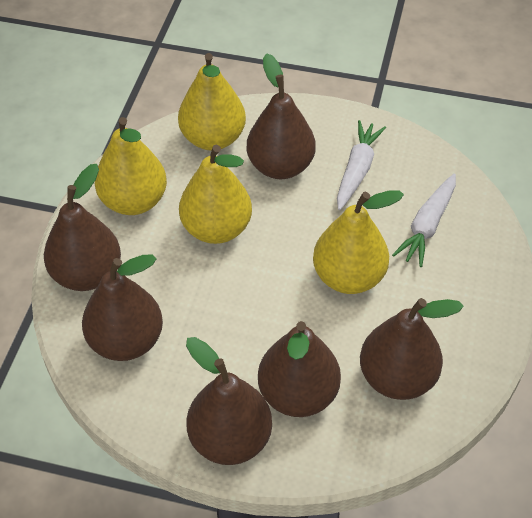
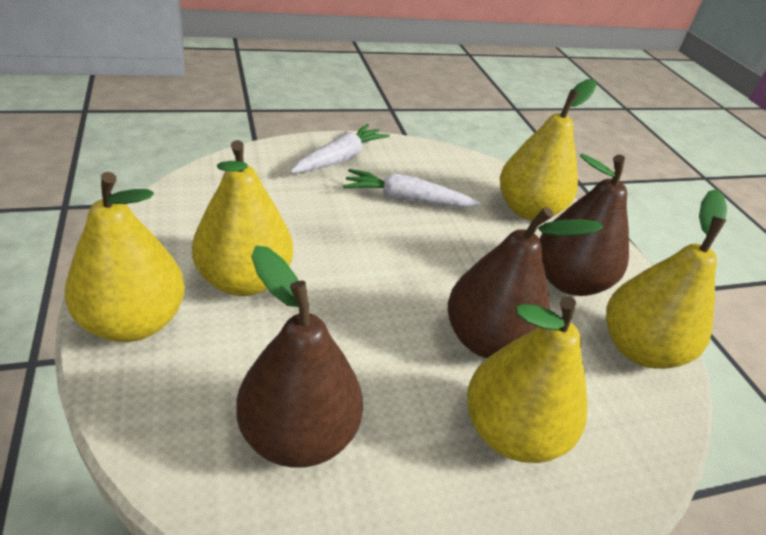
brown pear: 6 -> 3
yellow pear: 4 -> 5

